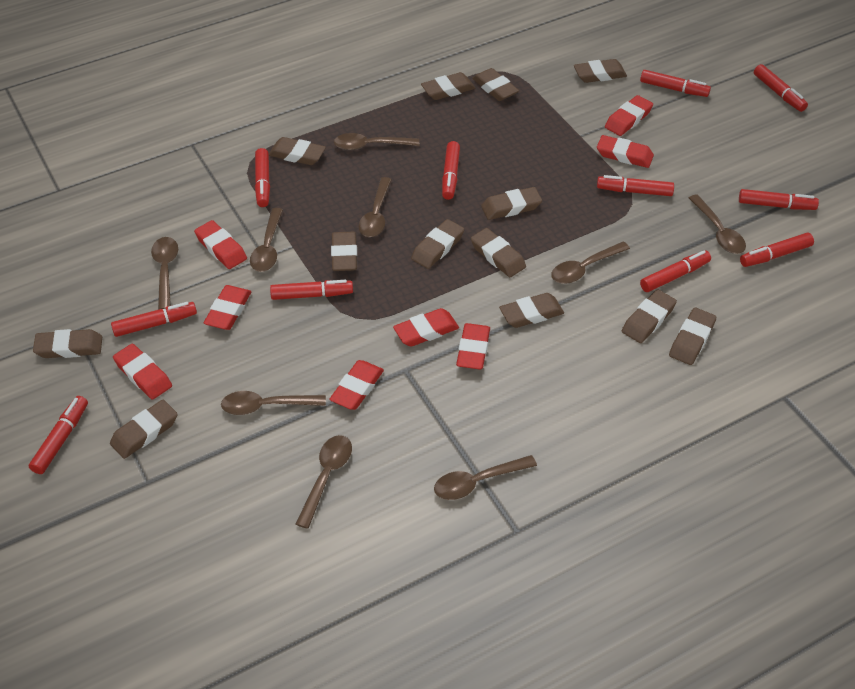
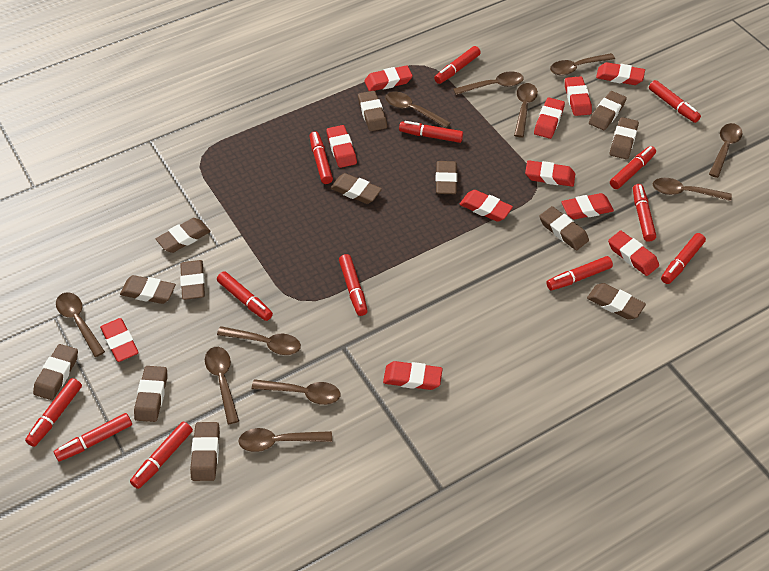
brown spoon: 9 -> 11
red eraser: 8 -> 11
red marker: 11 -> 13

